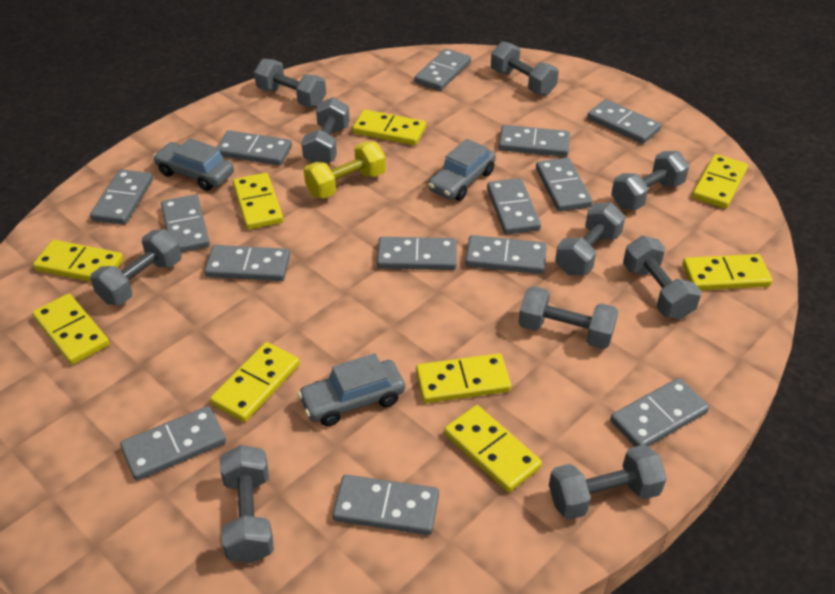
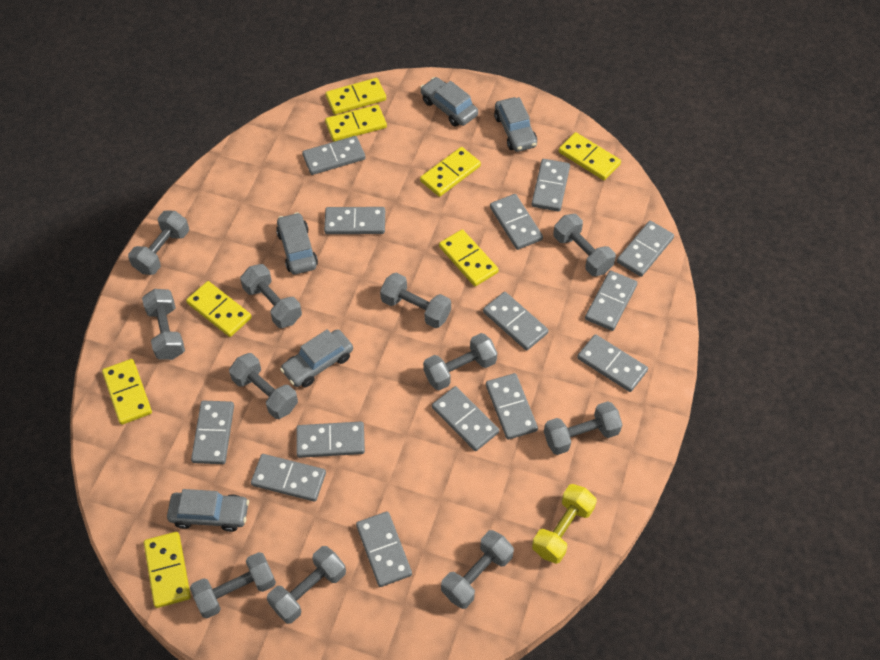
grey car: 3 -> 5
grey dumbbell: 10 -> 11
yellow domino: 9 -> 8

